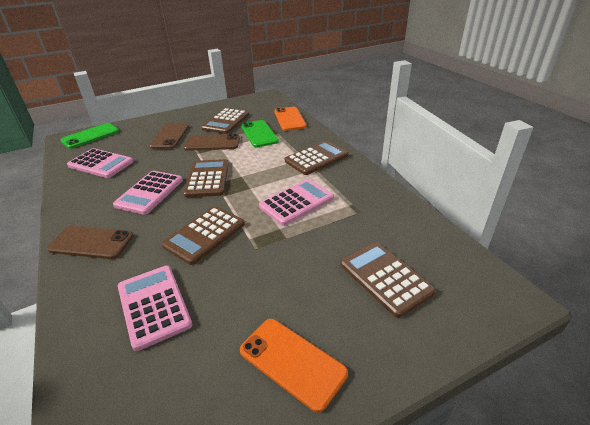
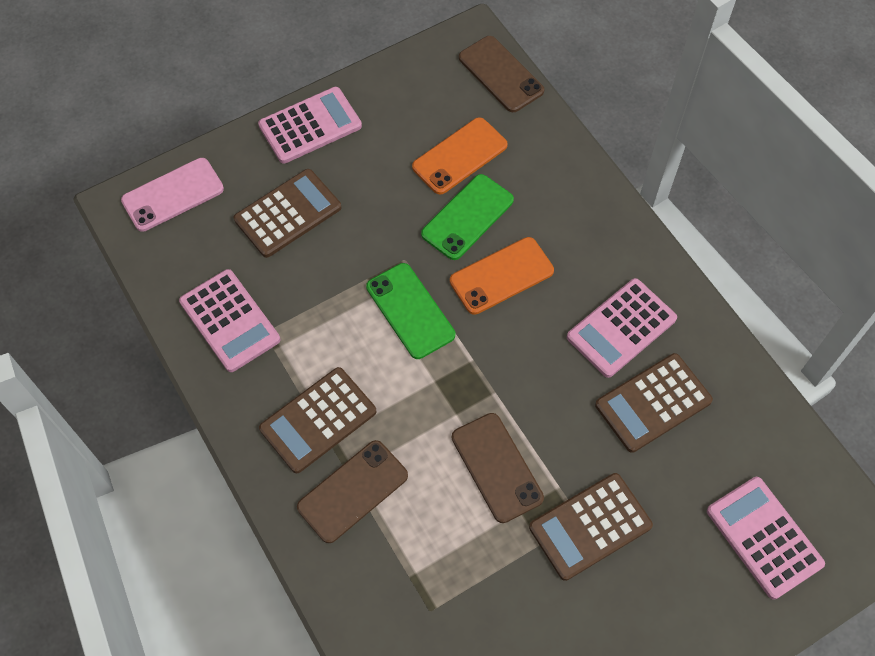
brown calculator: 5 -> 4
pink phone: 0 -> 1

